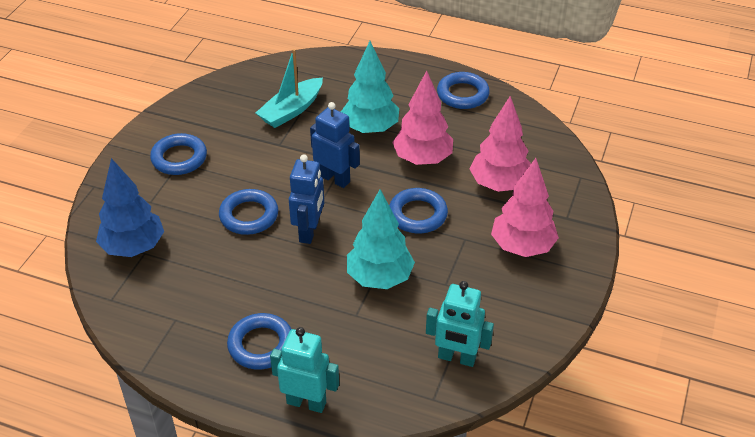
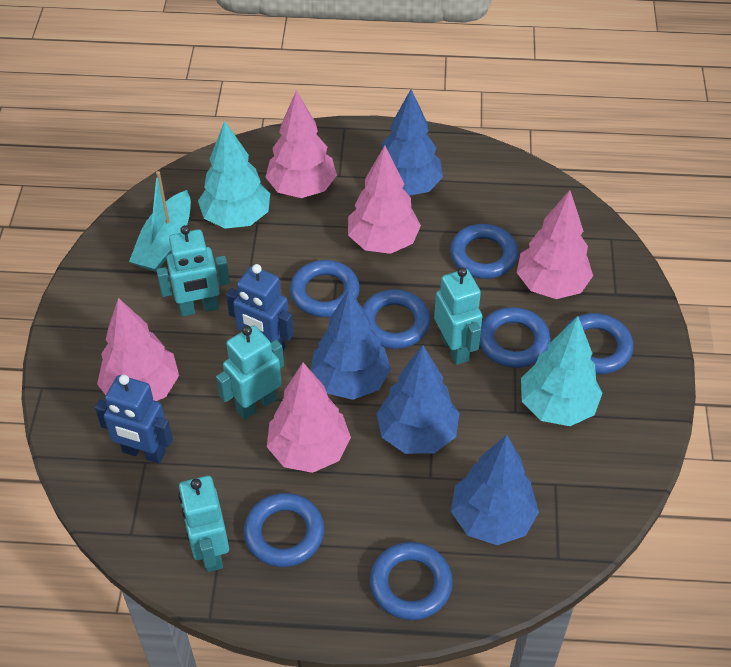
blue ring: 5 -> 7
blue tree: 1 -> 4
pink tree: 3 -> 5
turquoise robot: 2 -> 4

